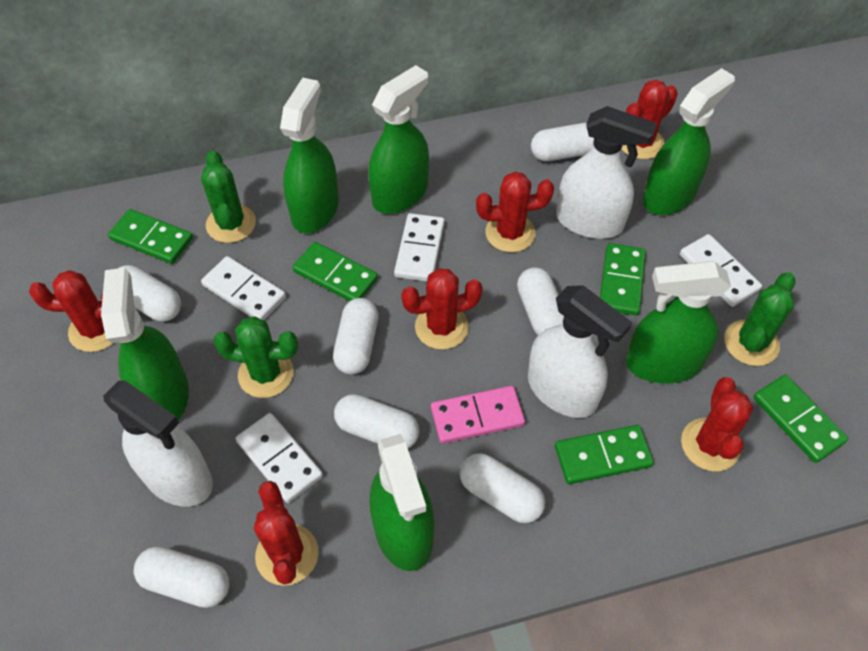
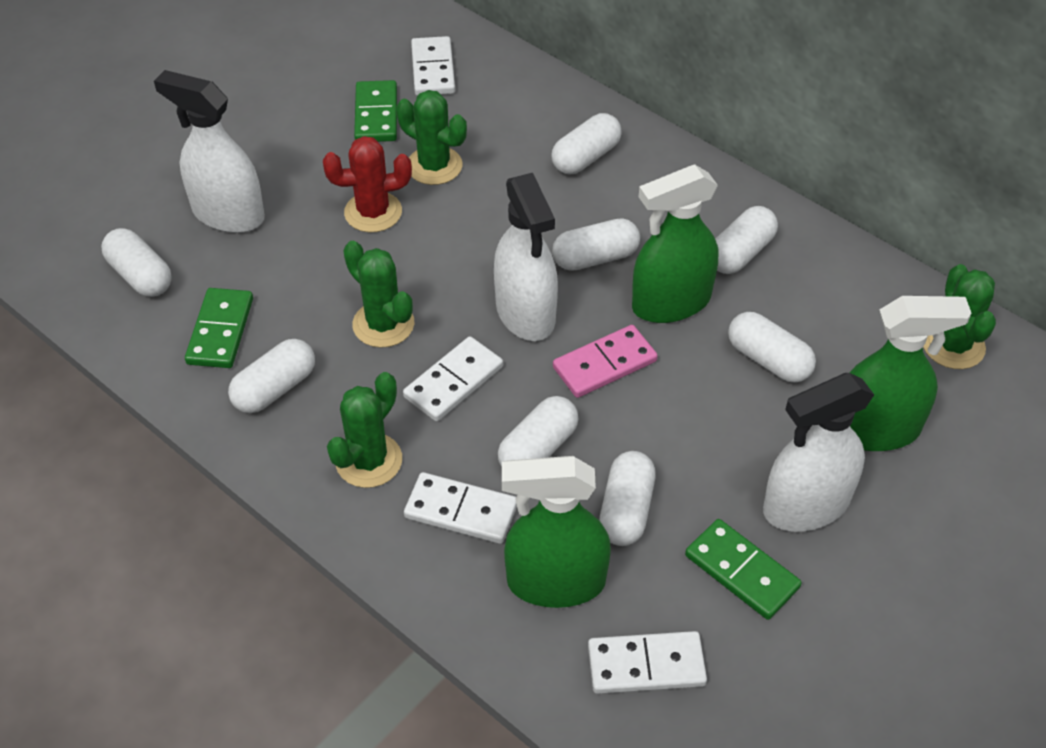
green cactus: 3 -> 4
green domino: 5 -> 3
green spray bottle: 6 -> 3
red cactus: 6 -> 1
white capsule: 7 -> 8

